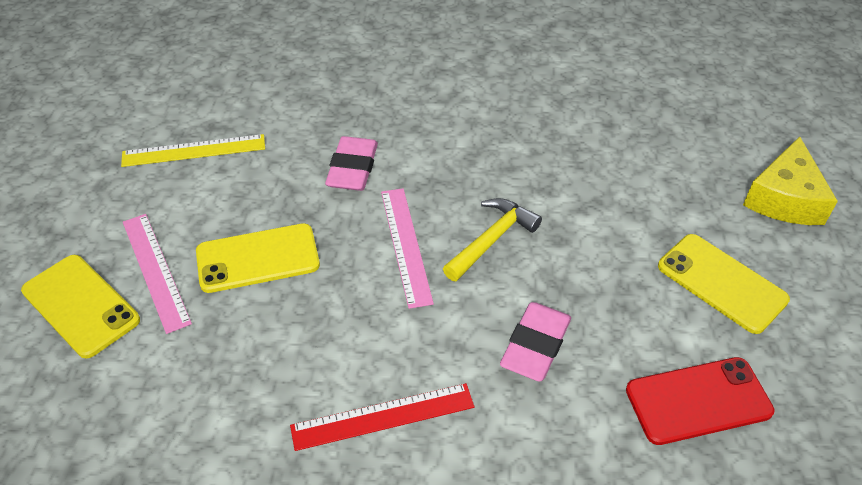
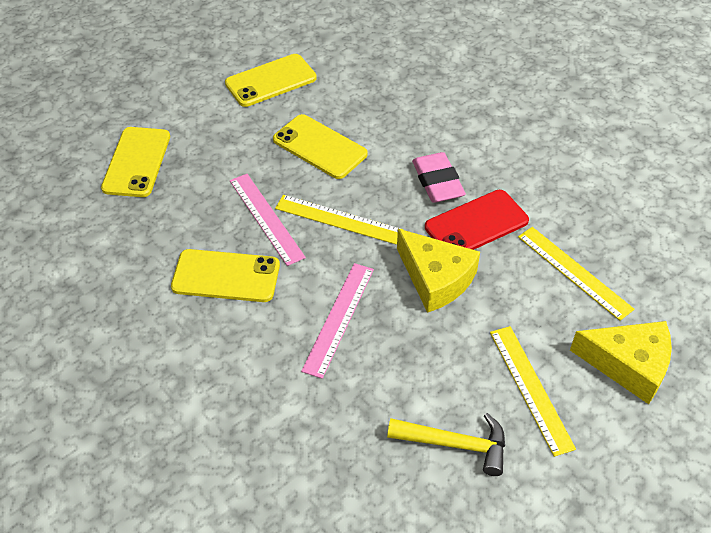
pink eraser: 2 -> 1
red ruler: 1 -> 0
yellow cheese: 1 -> 2
yellow phone: 3 -> 4
yellow ruler: 1 -> 3

